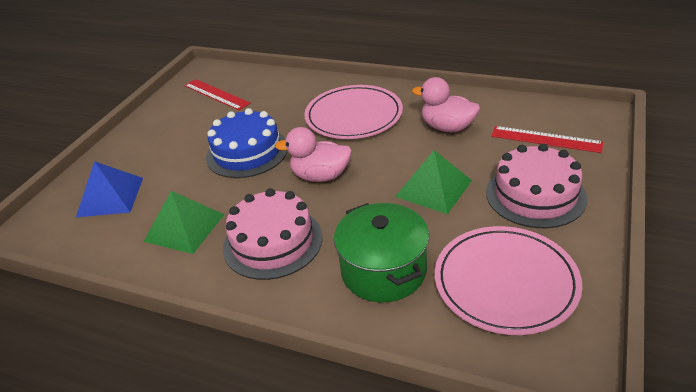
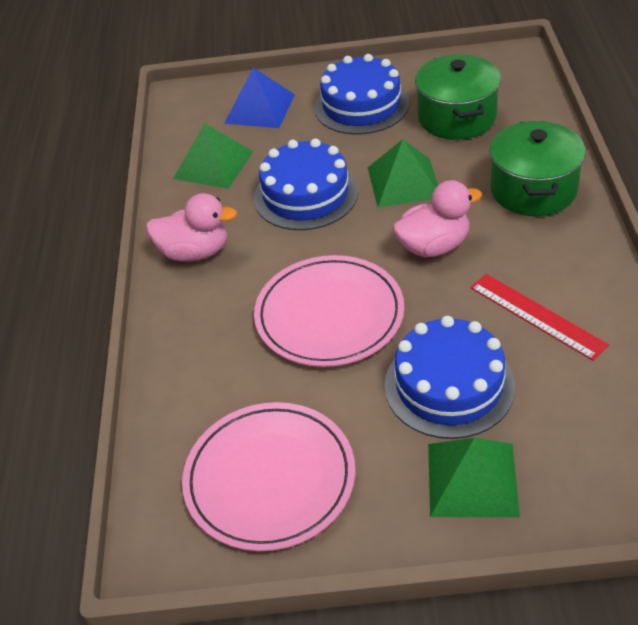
blue cake: 1 -> 3
green pot: 1 -> 2
green pyramid: 2 -> 3
pink cake: 2 -> 0
red ruler: 2 -> 1

